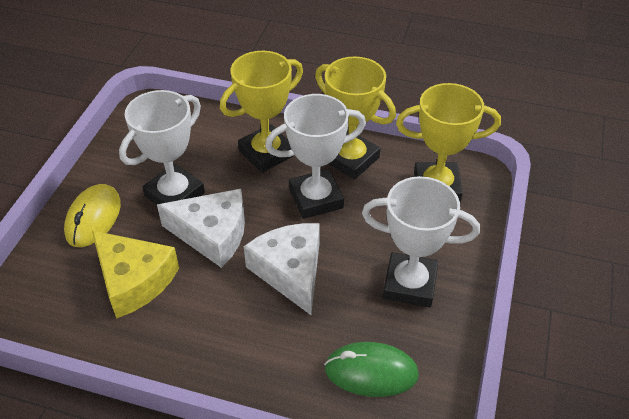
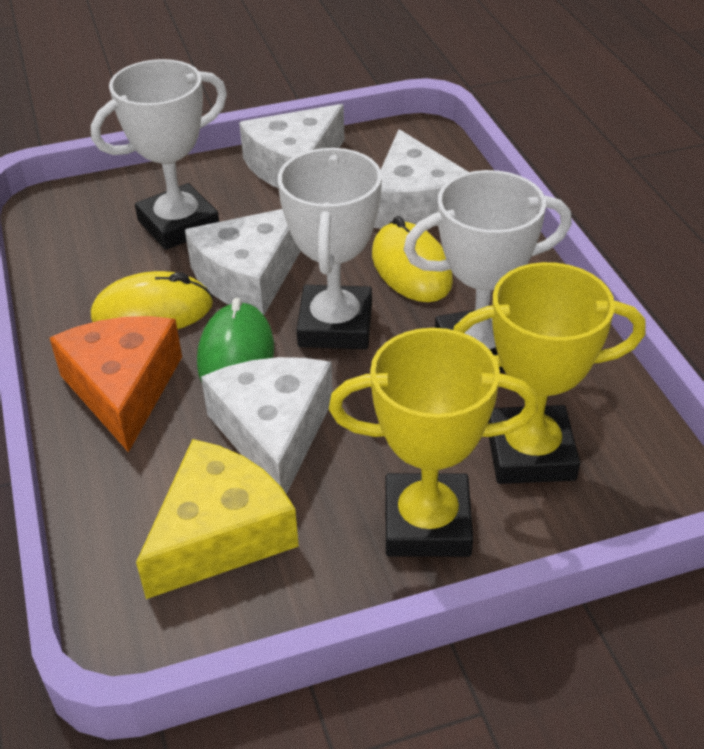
orange cheese: 0 -> 1
white cheese: 2 -> 4
yellow mouse: 1 -> 2
yellow trophy: 3 -> 2

